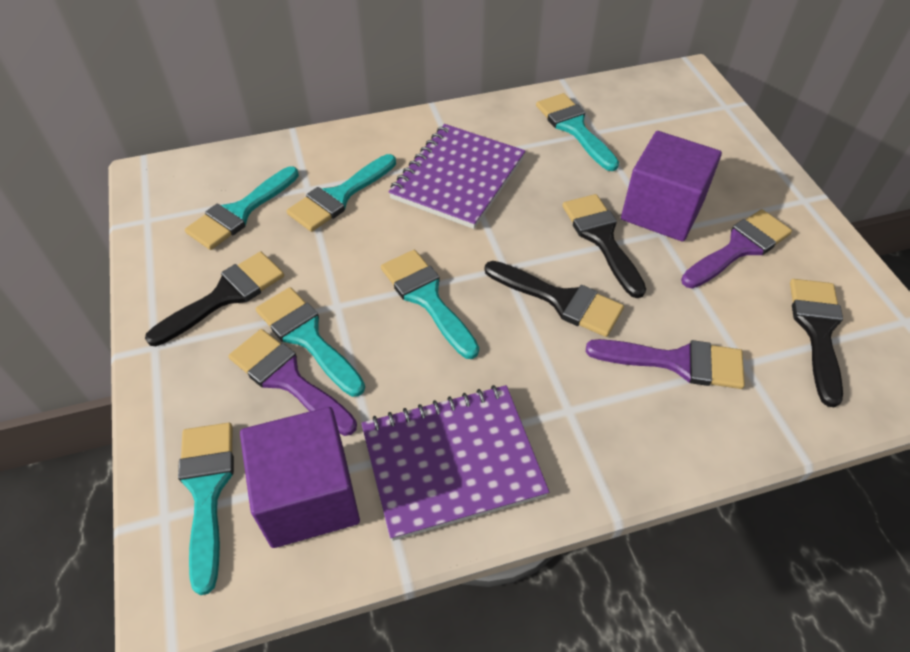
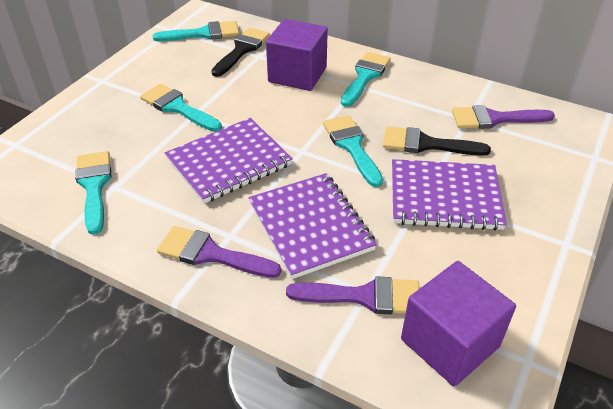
black brush: 4 -> 2
purple notebook: 2 -> 3
turquoise brush: 6 -> 5

